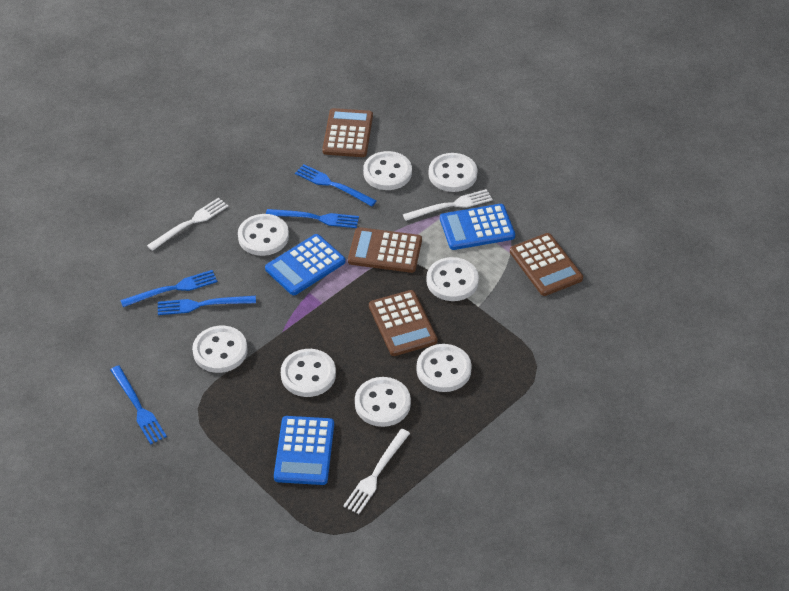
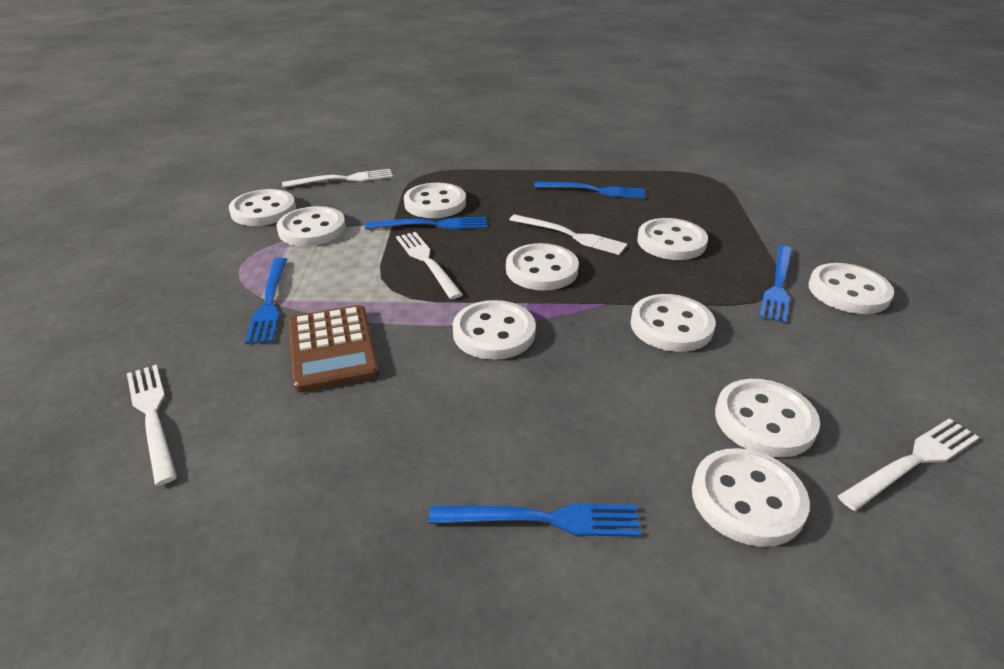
blue calculator: 3 -> 0
brown calculator: 4 -> 1
white button: 8 -> 10
white fork: 3 -> 5

